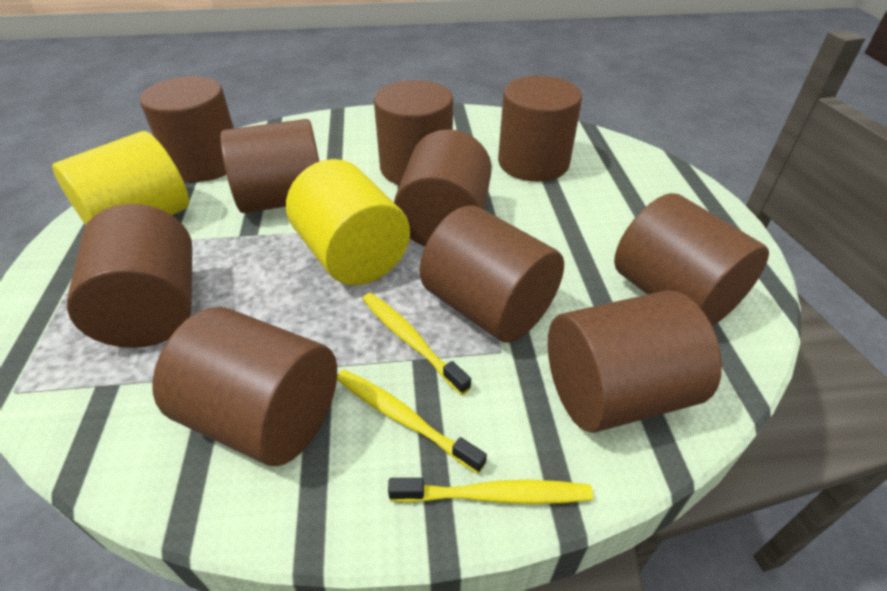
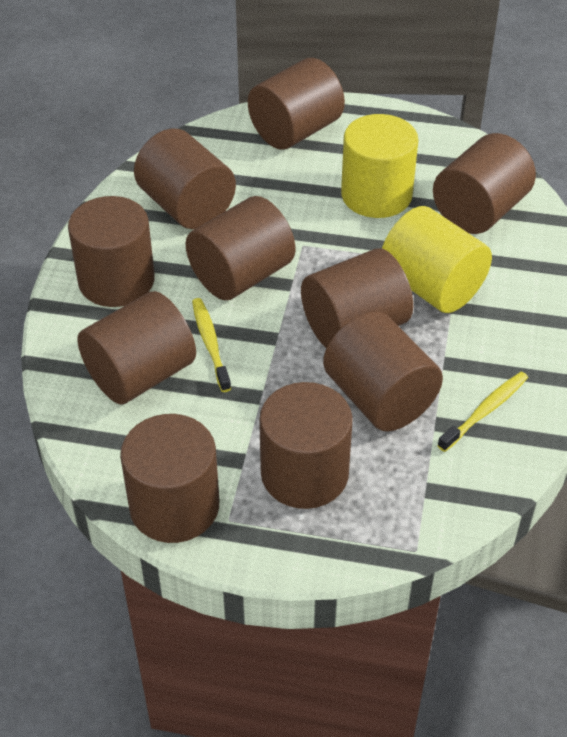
yellow toothbrush: 3 -> 2

